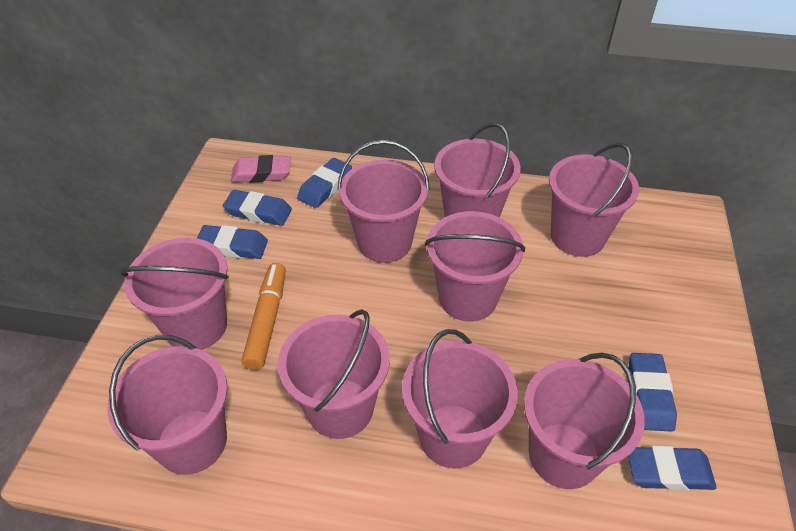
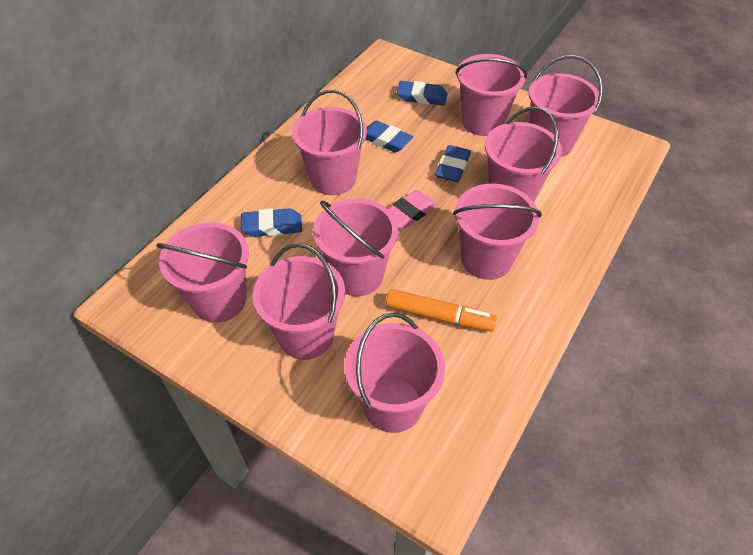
blue eraser: 5 -> 4

